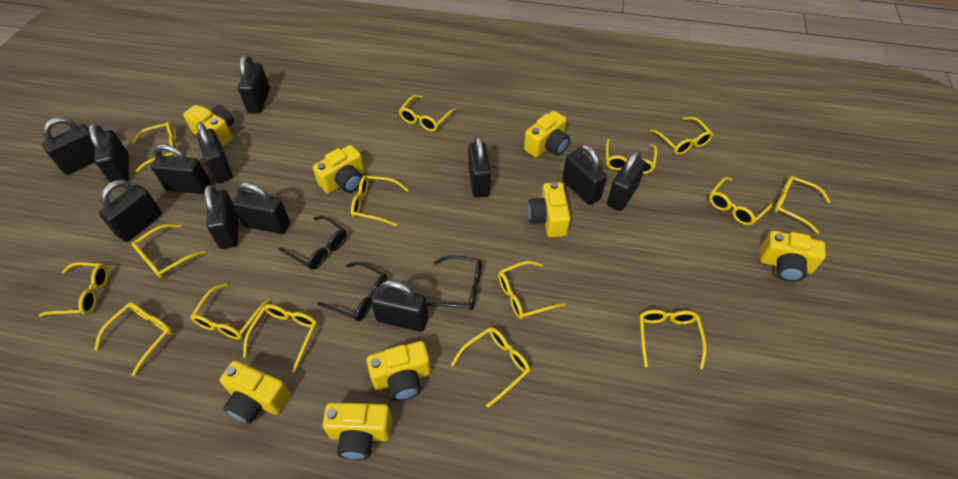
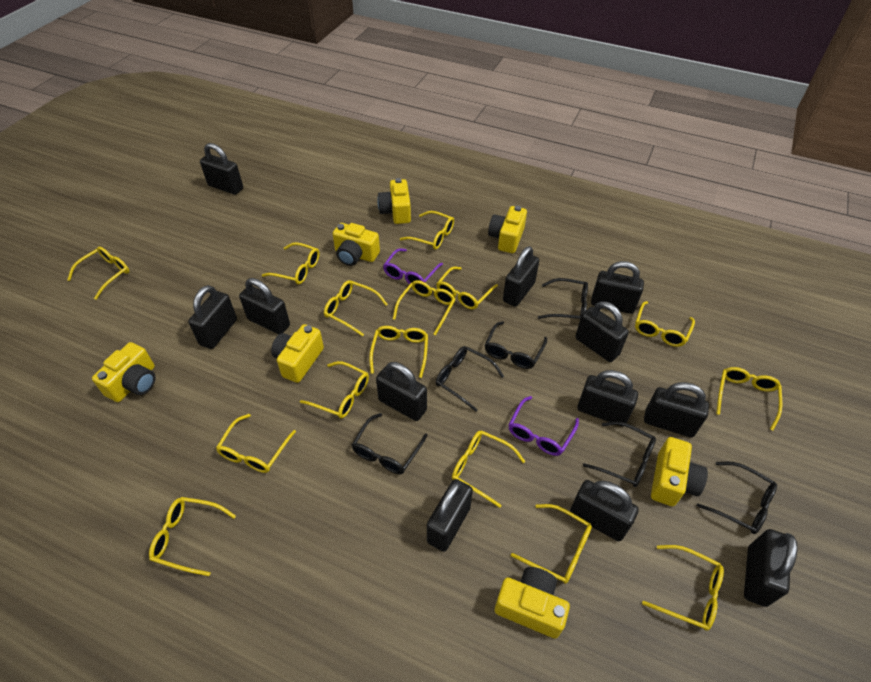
black glasses: 3 -> 6
purple glasses: 0 -> 2
yellow camera: 8 -> 7

